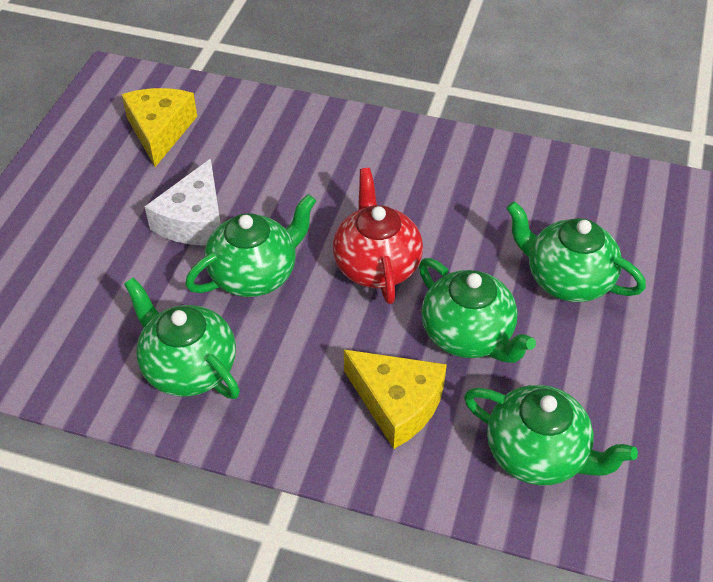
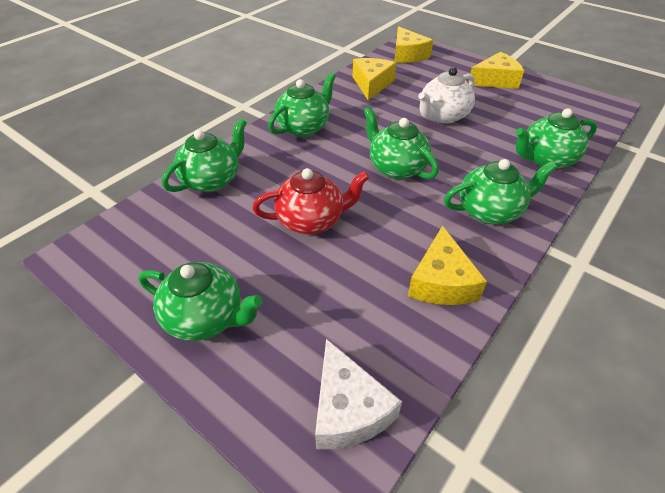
green teapot: 5 -> 6
white teapot: 0 -> 1
yellow cheese: 2 -> 4

